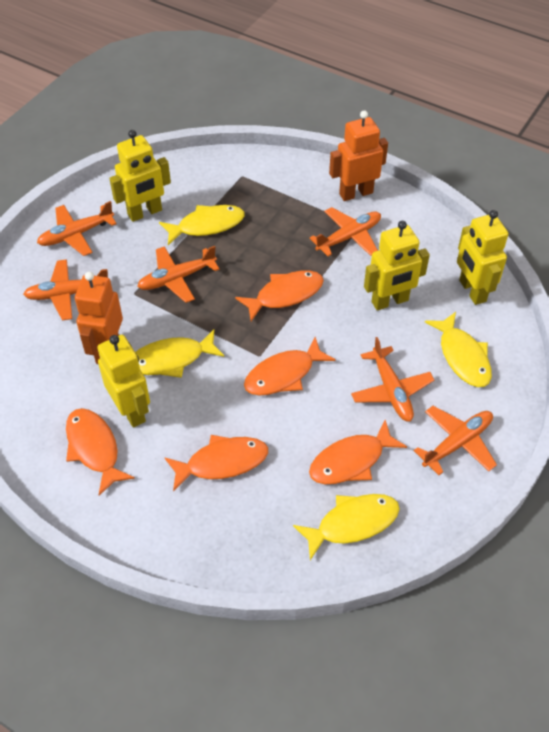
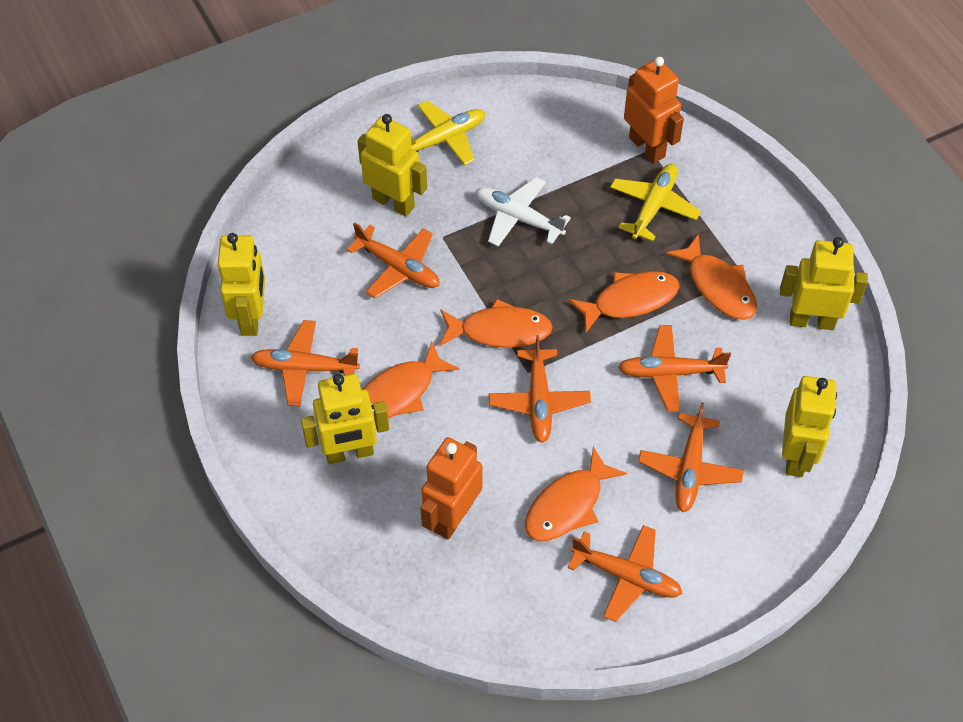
white plane: 0 -> 1
yellow fish: 4 -> 0
yellow plane: 0 -> 2
yellow robot: 4 -> 5

